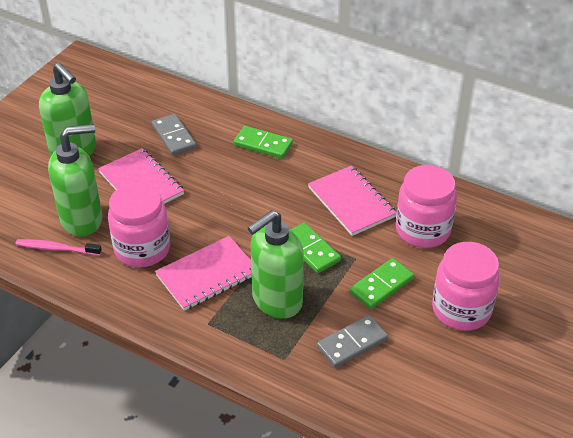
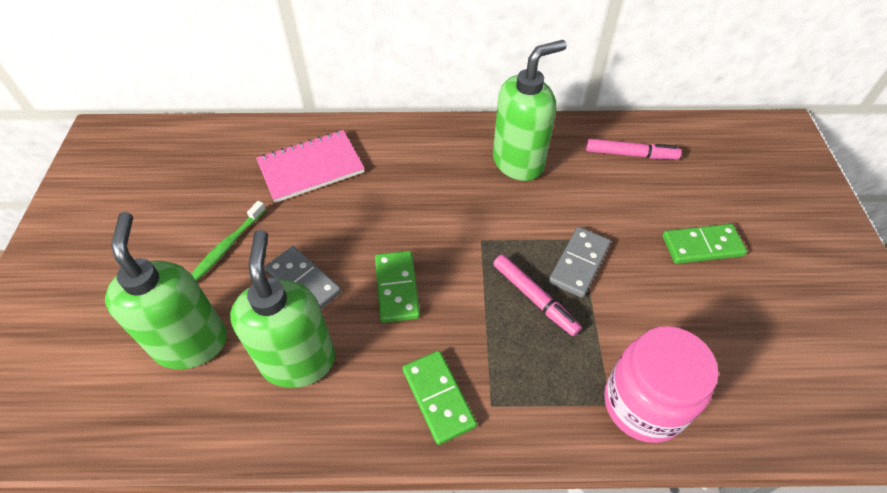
green toothbrush: 0 -> 1
pink jar: 3 -> 1
pink marker: 0 -> 2
pink notebook: 3 -> 1
pink toothbrush: 1 -> 0

